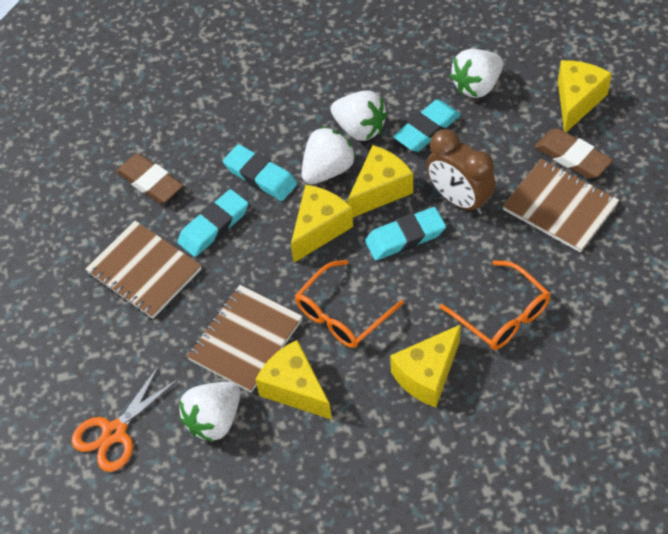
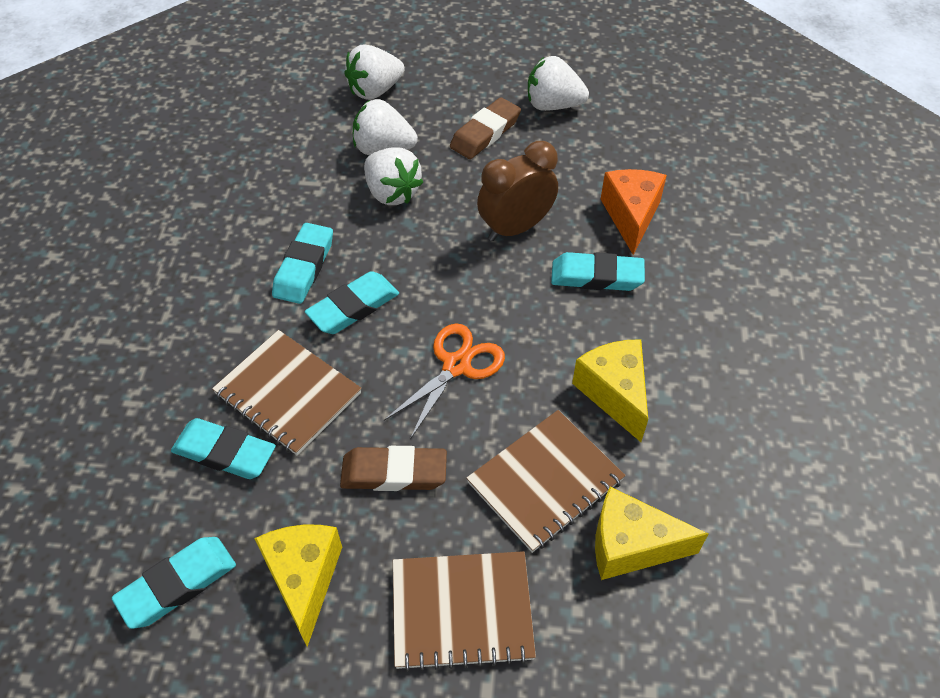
orange cheese: 0 -> 1
orange glasses: 2 -> 0
turquoise eraser: 4 -> 5
yellow cheese: 5 -> 3

